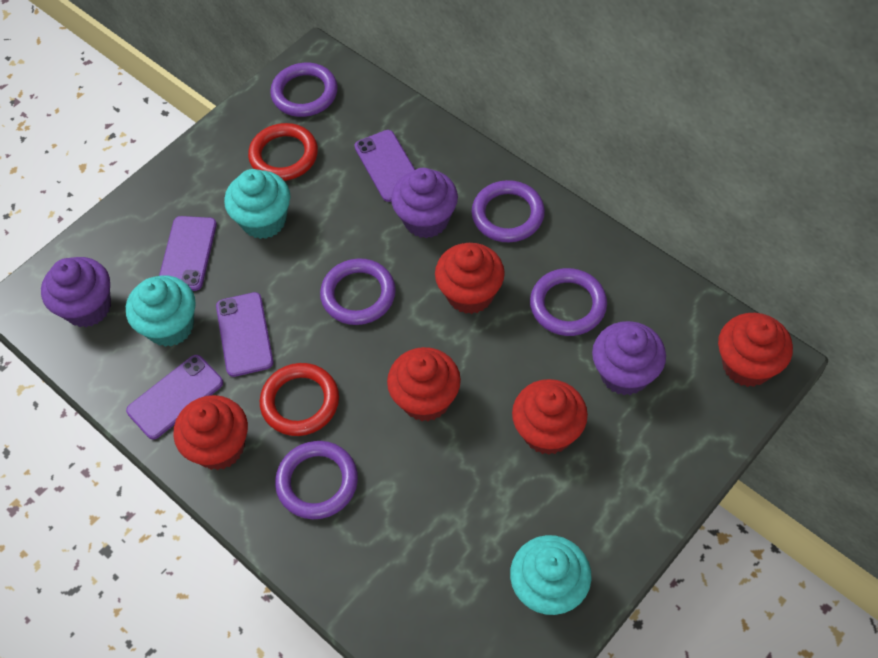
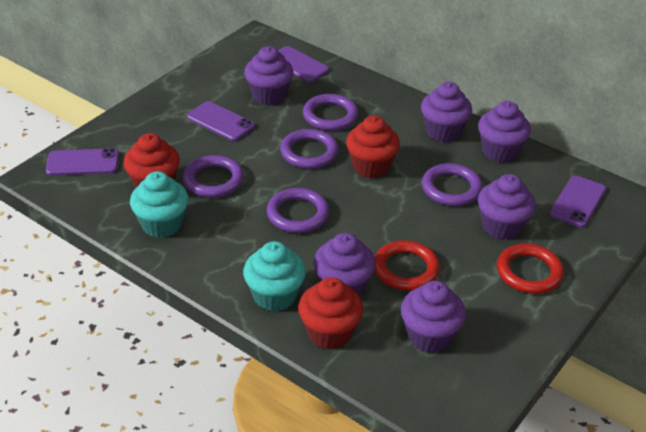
purple cupcake: 3 -> 6
red cupcake: 5 -> 3
turquoise cupcake: 3 -> 2

